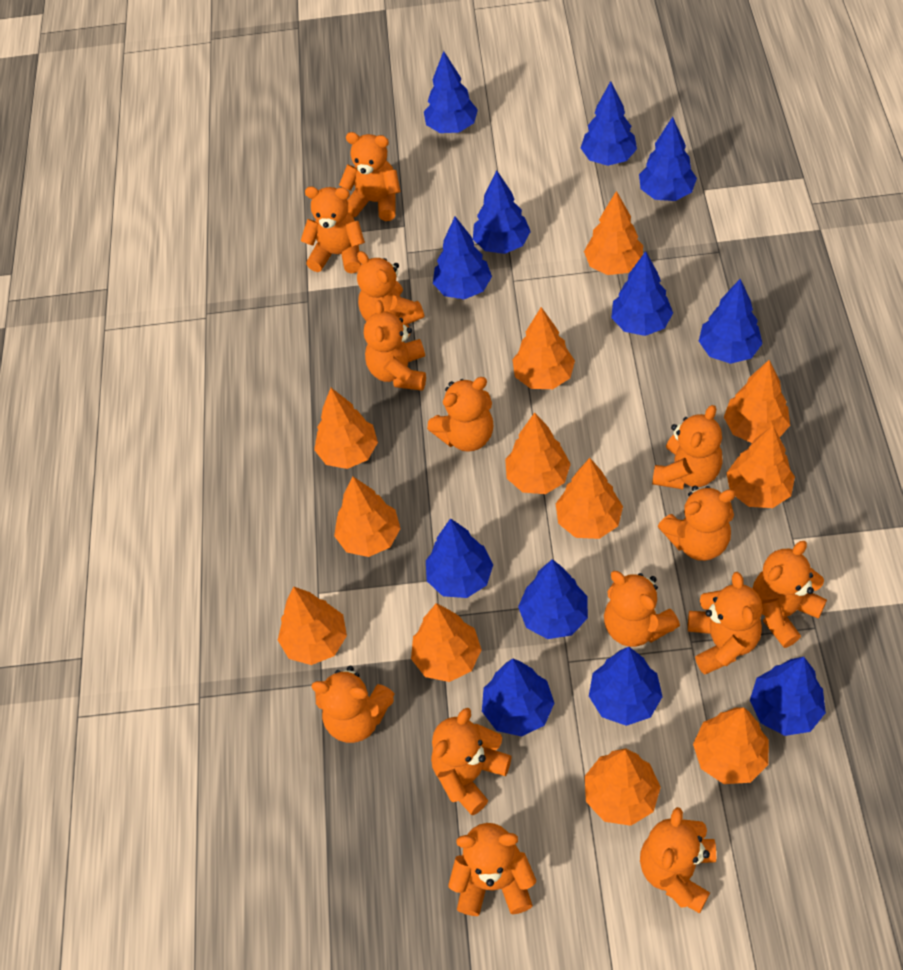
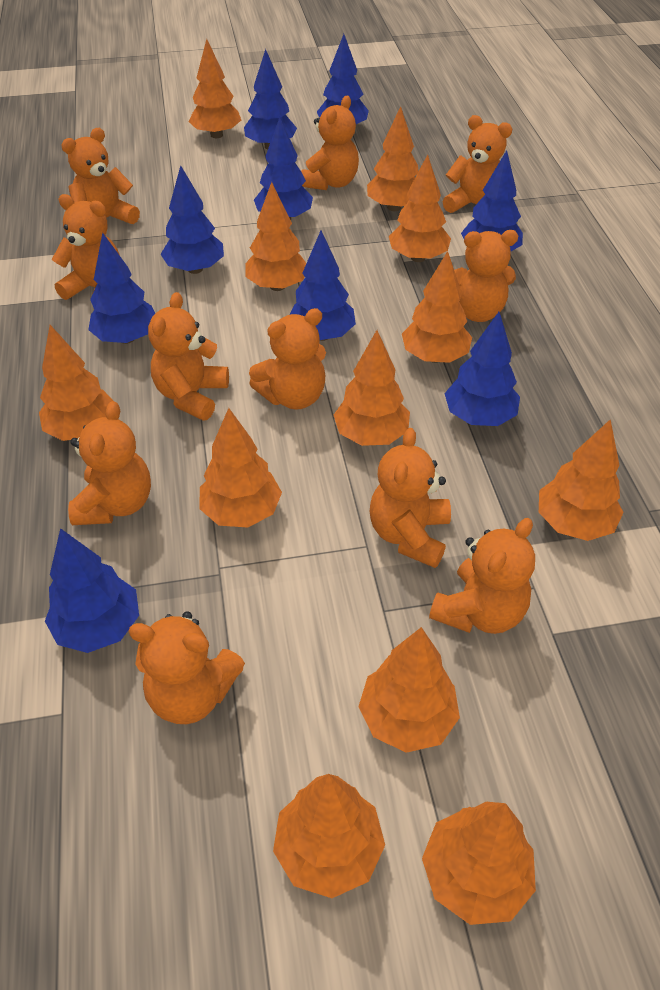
blue tree: 12 -> 9
orange teddy bear: 14 -> 11

